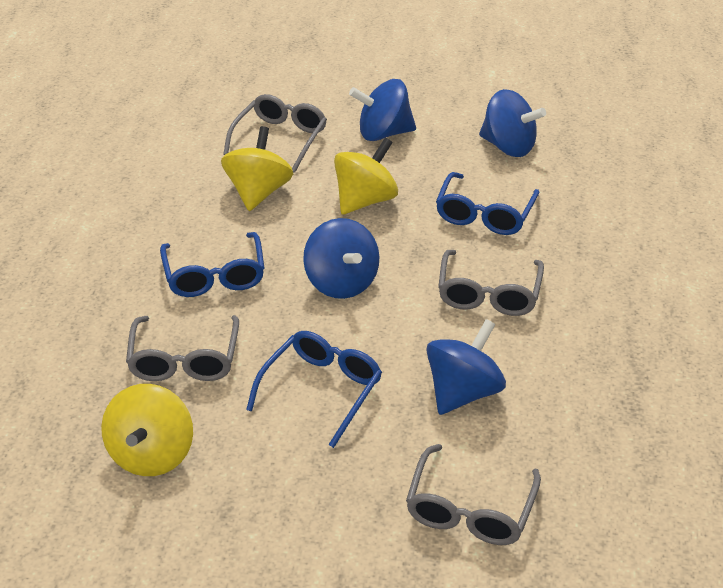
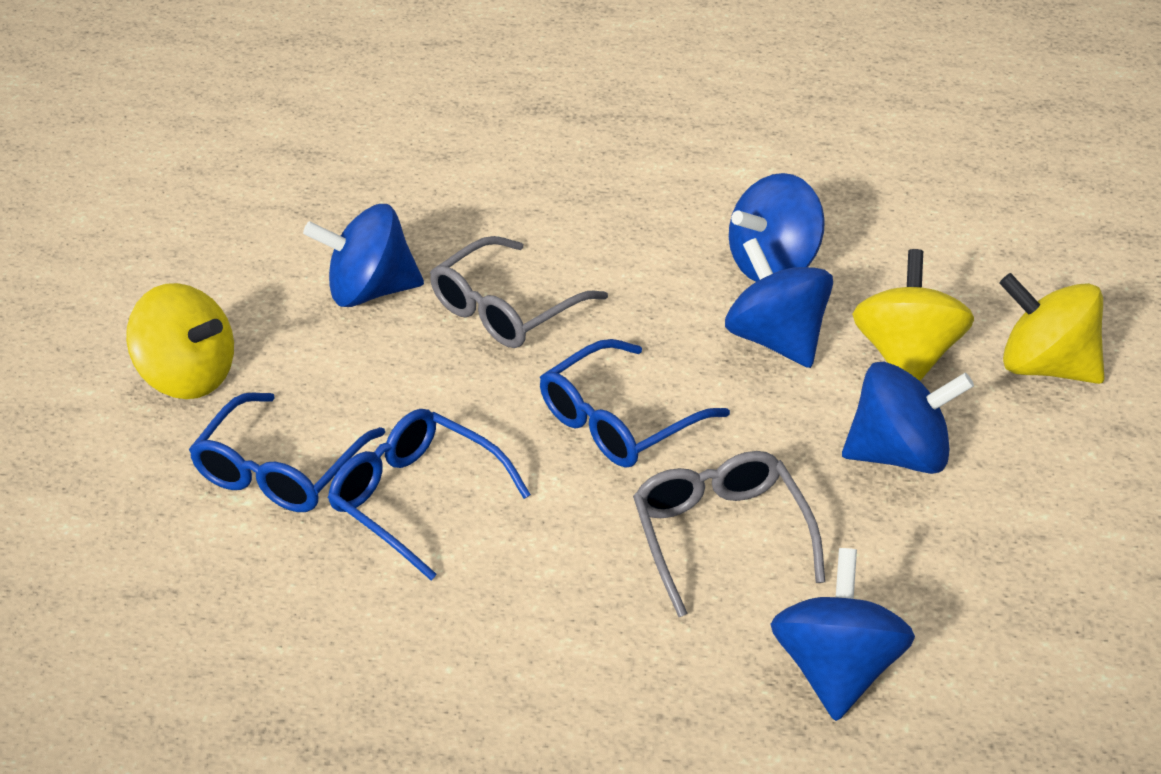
blue spinning top: 4 -> 5
grey glasses: 4 -> 2

